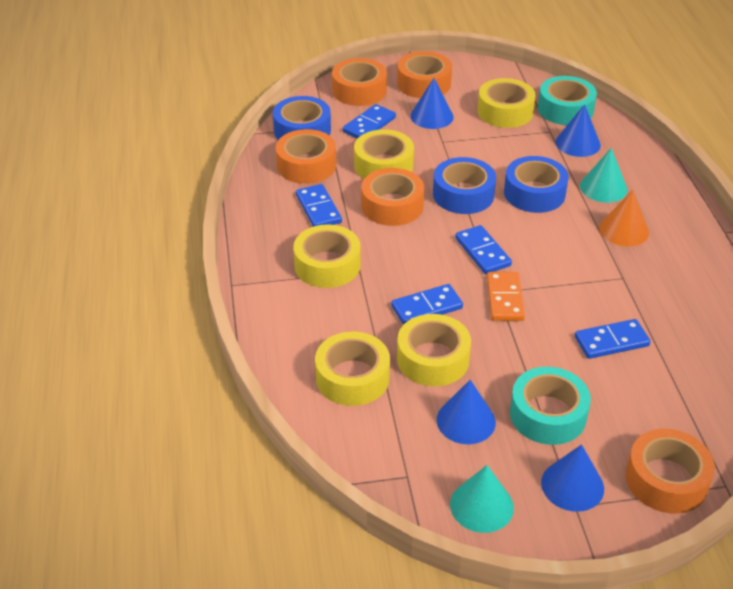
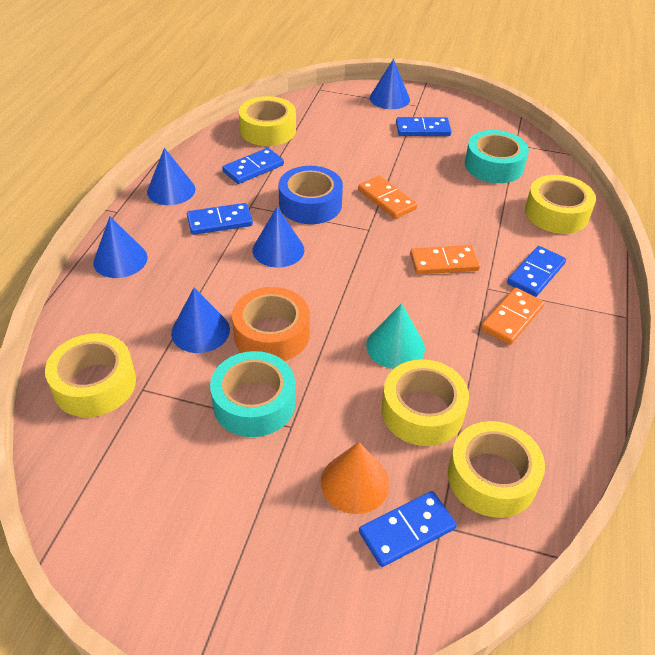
blue cone: 4 -> 5
blue tape: 3 -> 1
orange domino: 1 -> 3
orange tape: 5 -> 1
turquoise cone: 2 -> 1

